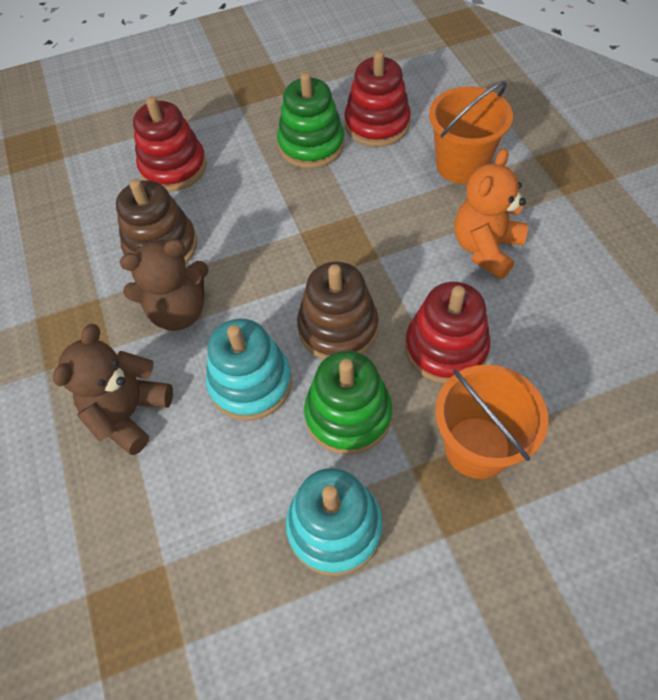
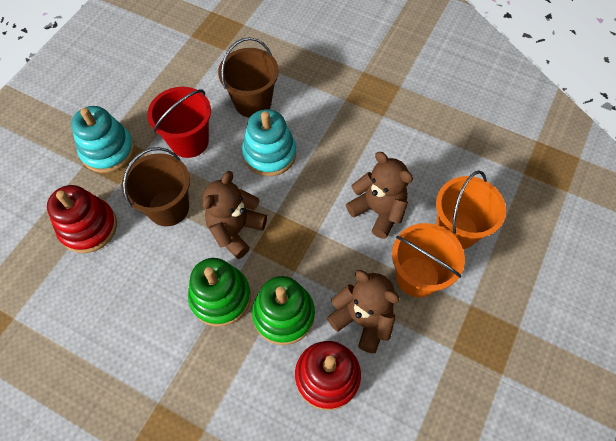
brown bucket: 0 -> 2
brown stacking toy: 2 -> 0
brown teddy bear: 2 -> 3
orange teddy bear: 1 -> 0
red bucket: 0 -> 1
red stacking toy: 3 -> 2

